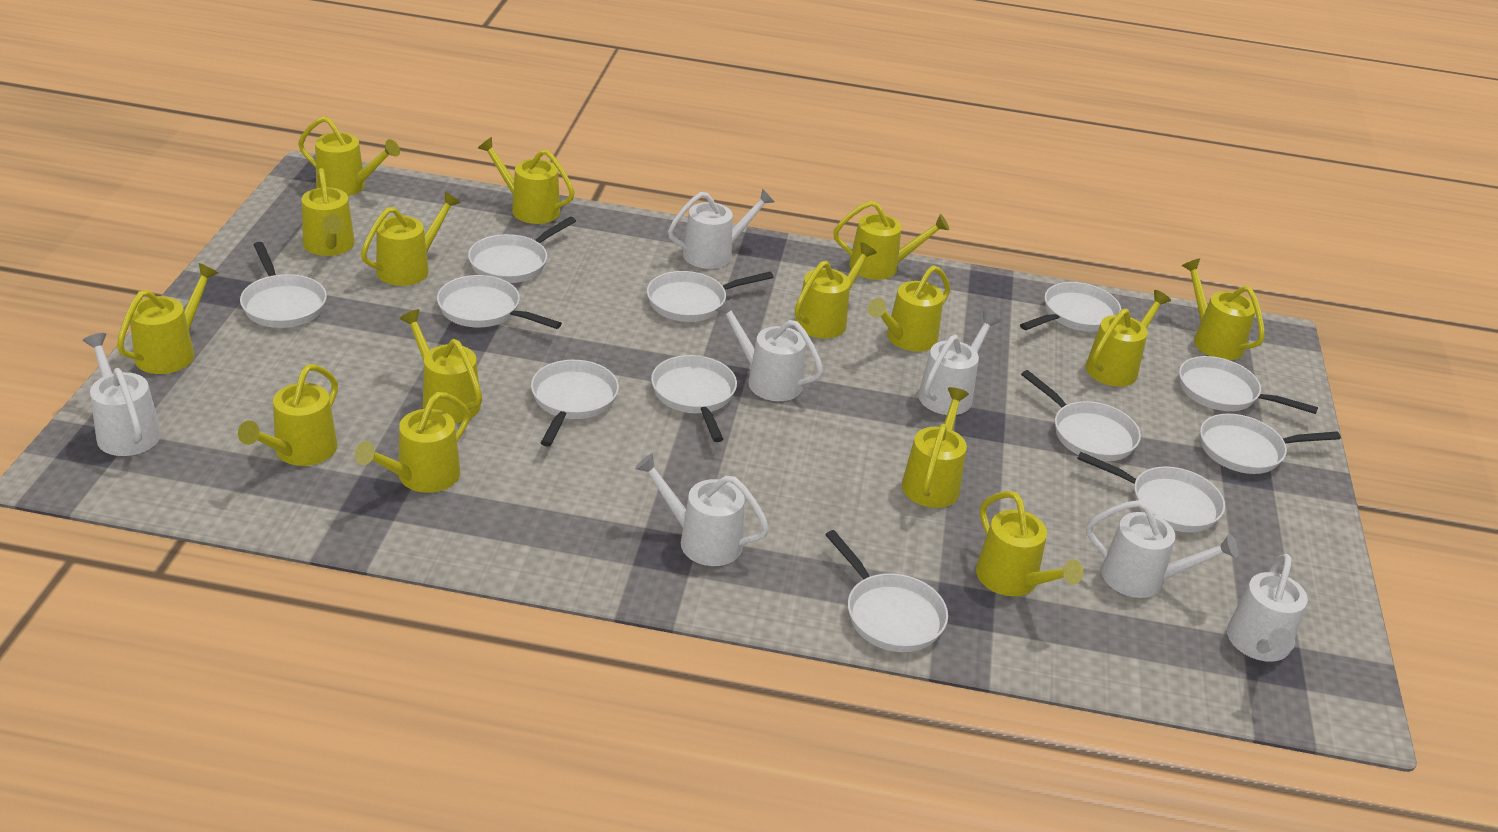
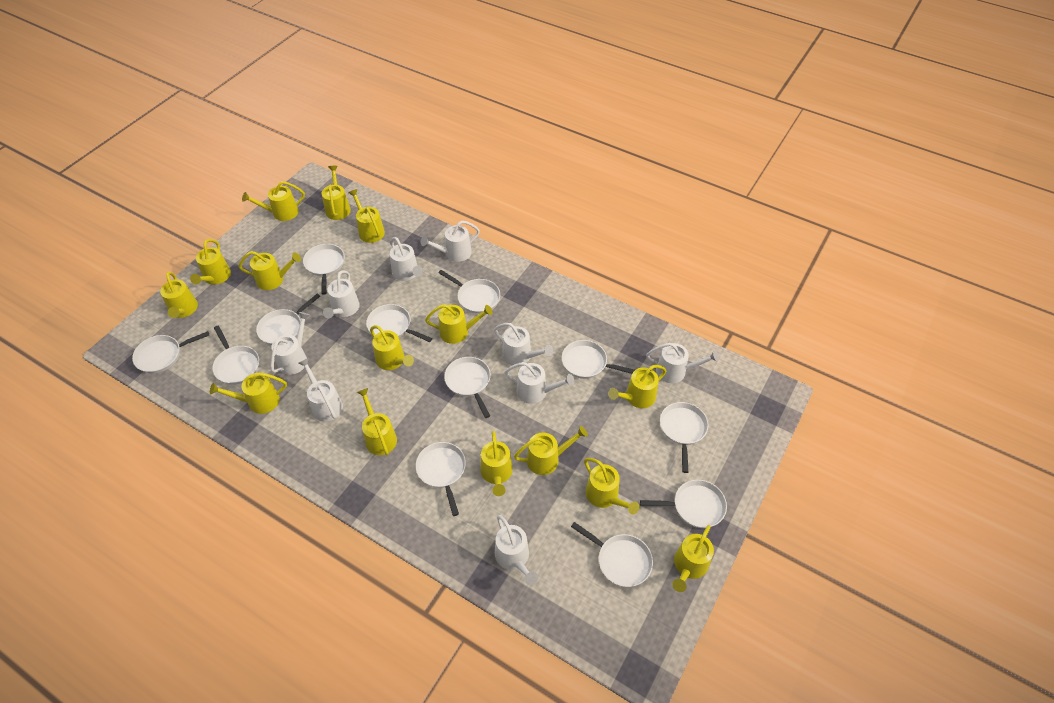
white watering can: 7 -> 9

